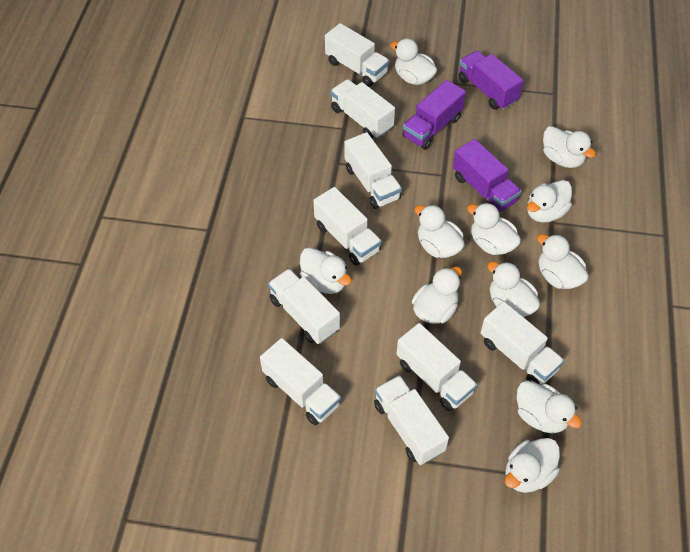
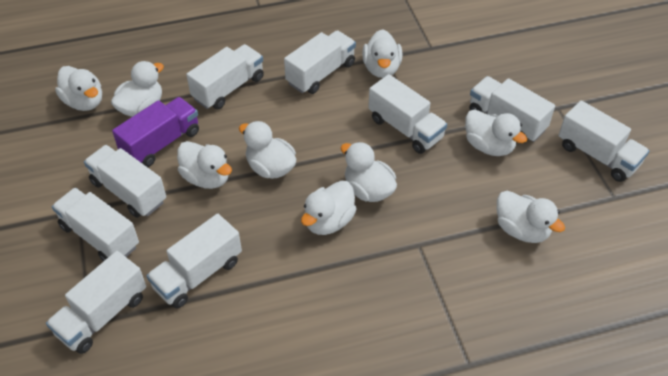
purple truck: 3 -> 1
white duck: 11 -> 9

